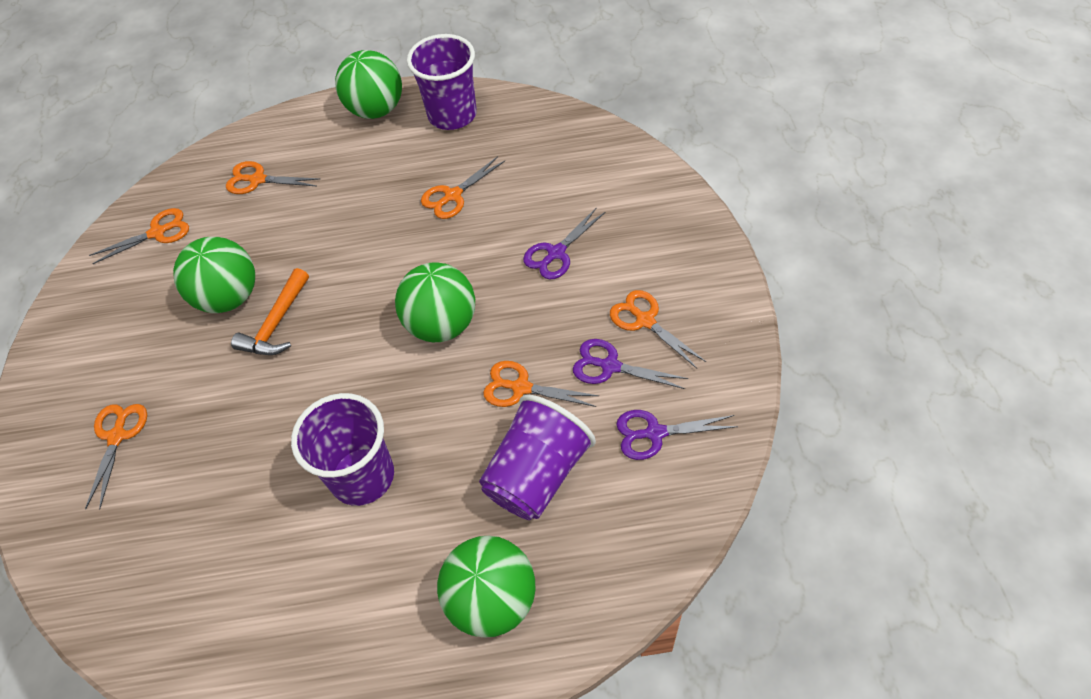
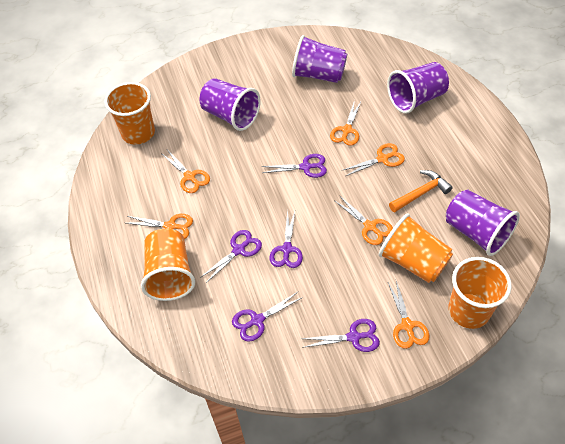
green ball: 4 -> 0
orange cup: 0 -> 4
purple cup: 3 -> 4
purple scissors: 3 -> 5

